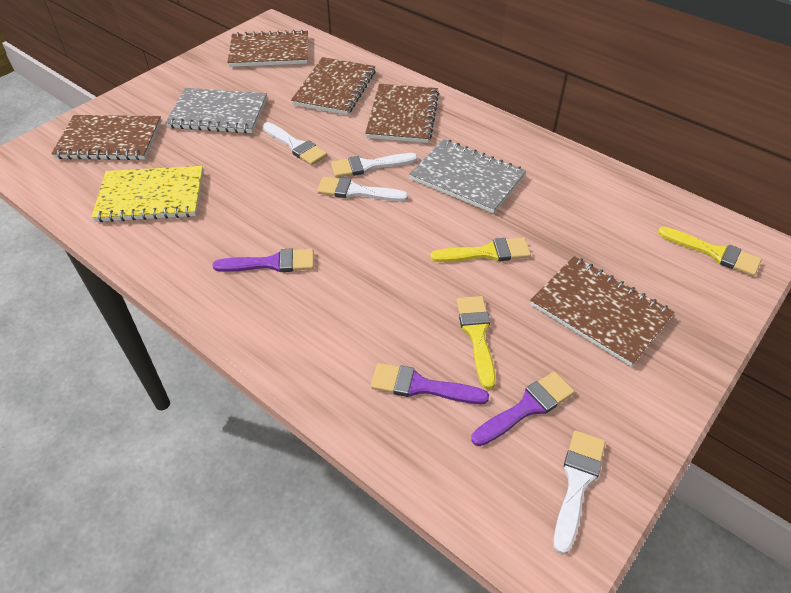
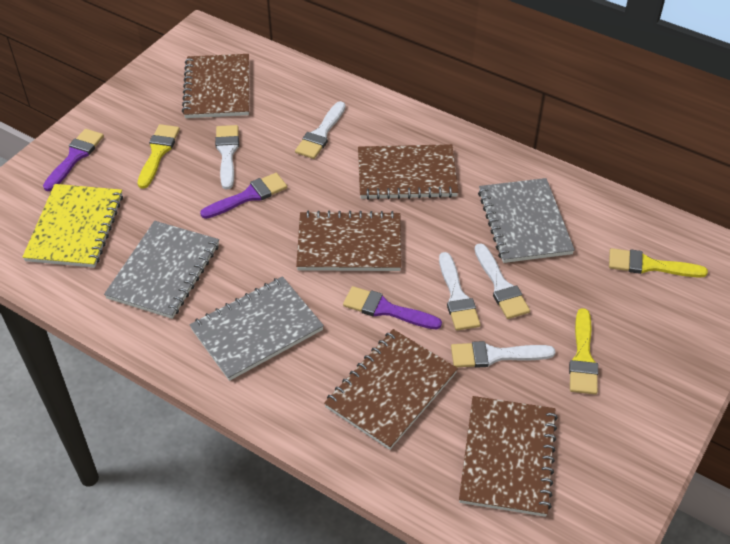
grey notebook: 2 -> 3
white brush: 4 -> 5

